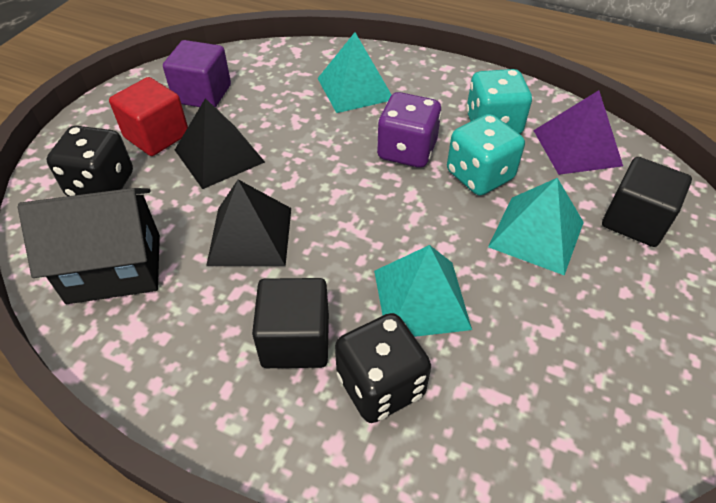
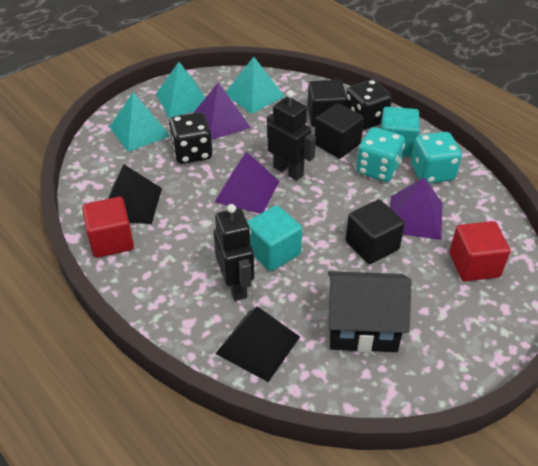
black cube: 2 -> 3
black robot: 0 -> 2
purple cube: 1 -> 0
purple dice: 1 -> 0
purple pyramid: 1 -> 3
red cube: 1 -> 2
turquoise cube: 0 -> 2

